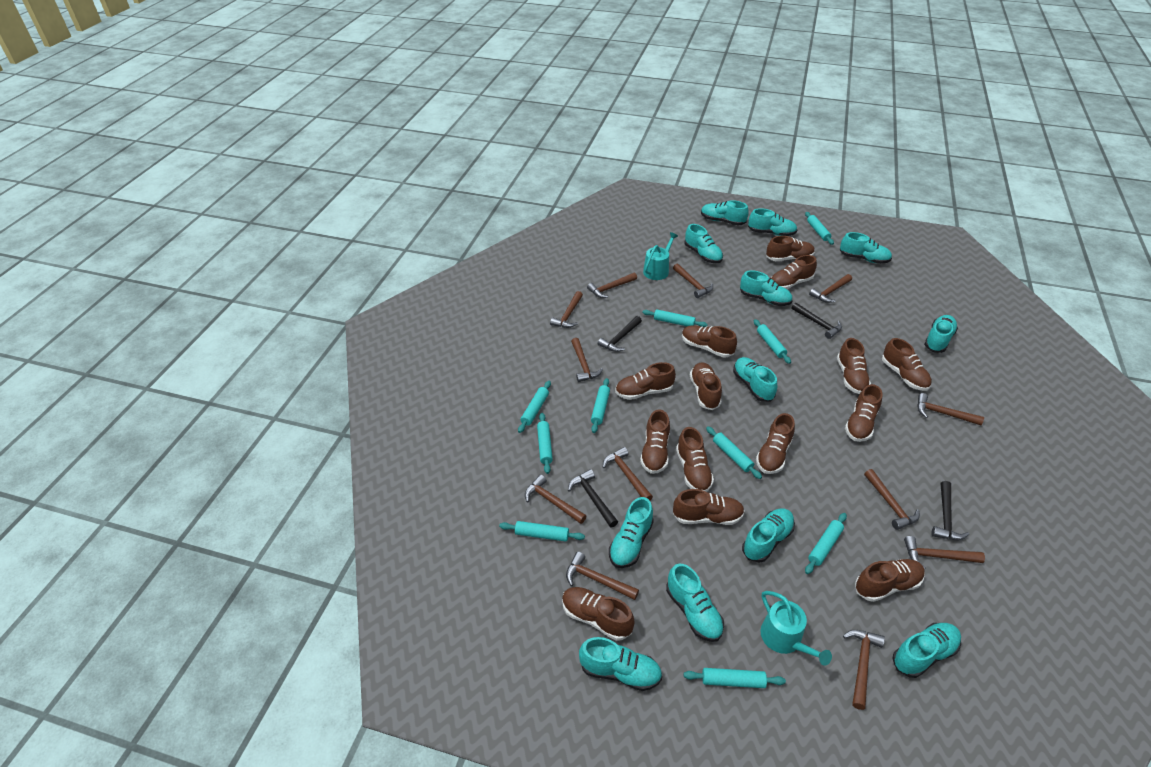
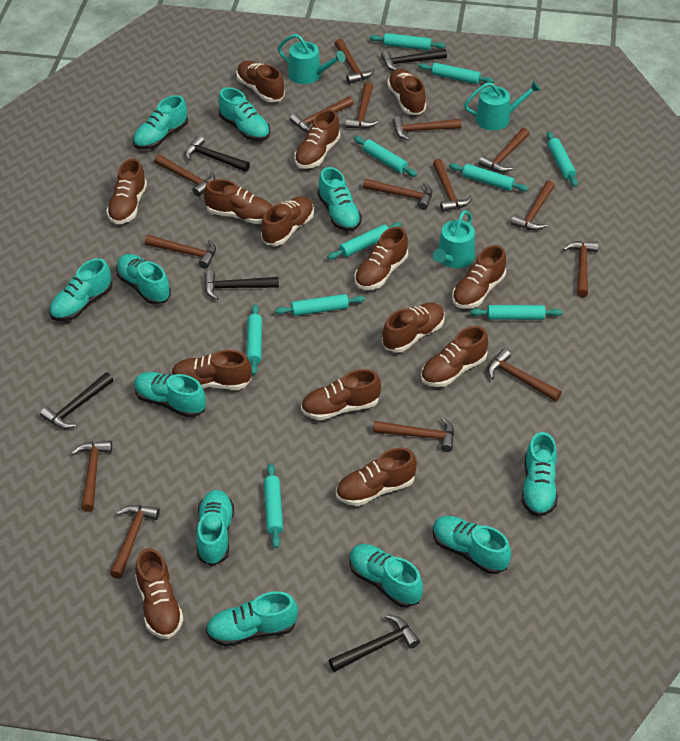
black hammer: 4 -> 5
brown hammer: 12 -> 15
turquoise shoe: 12 -> 11
turquoise watering can: 2 -> 3

